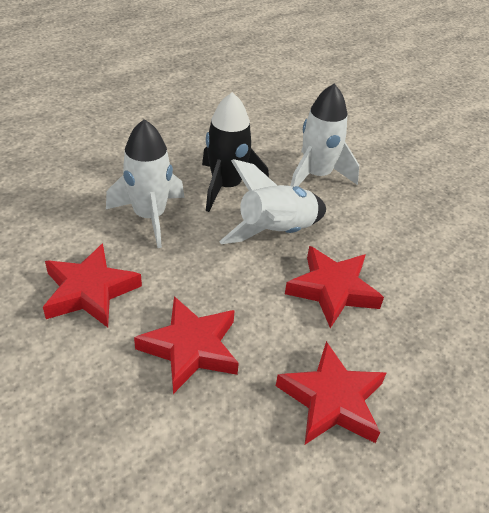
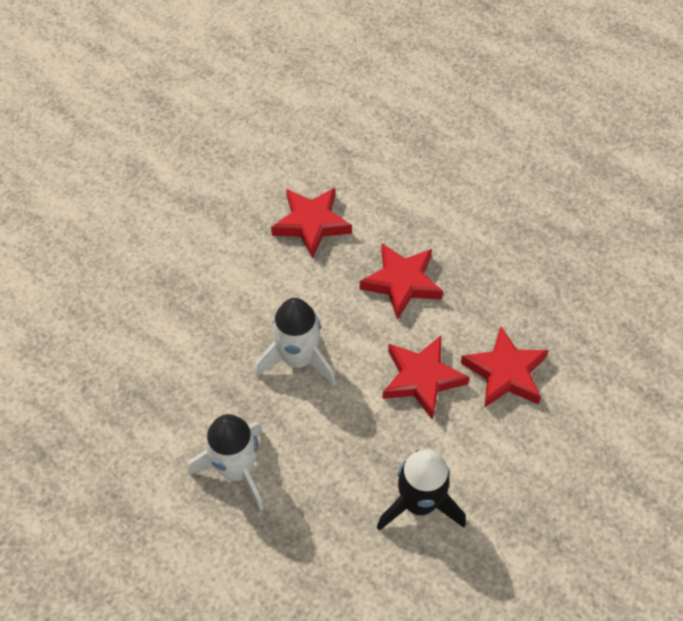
white rocket: 3 -> 2

